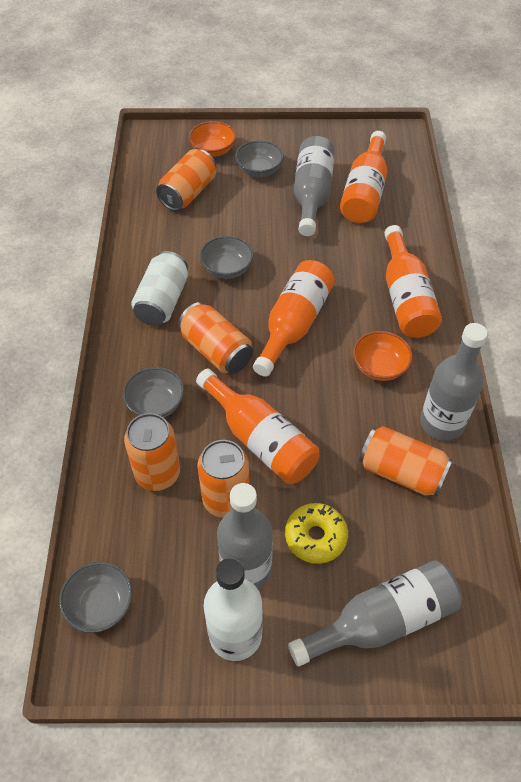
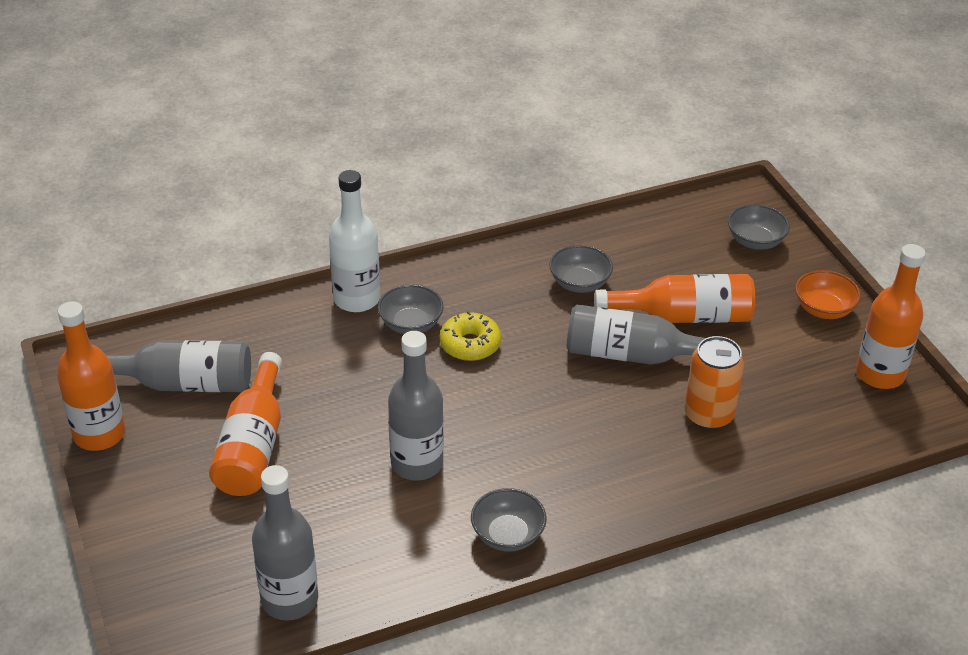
orange bowl: 2 -> 1
orange can: 5 -> 1
white can: 1 -> 0

